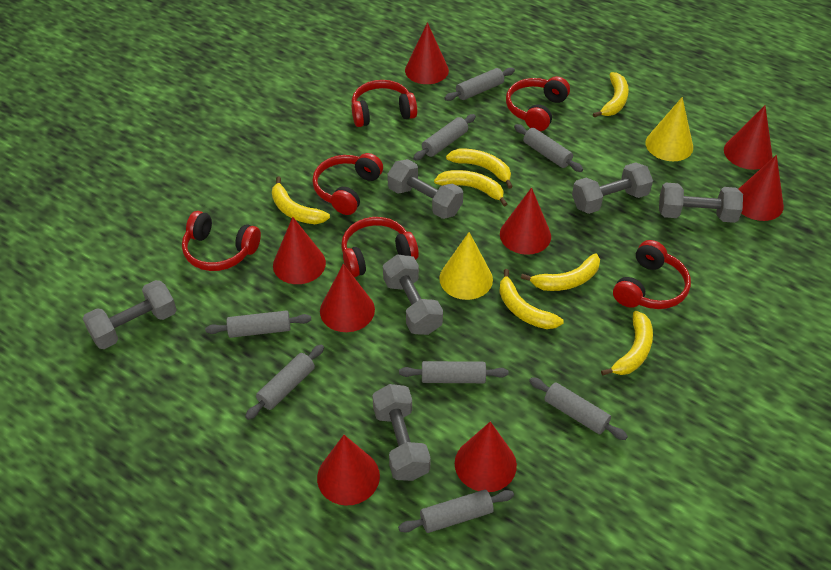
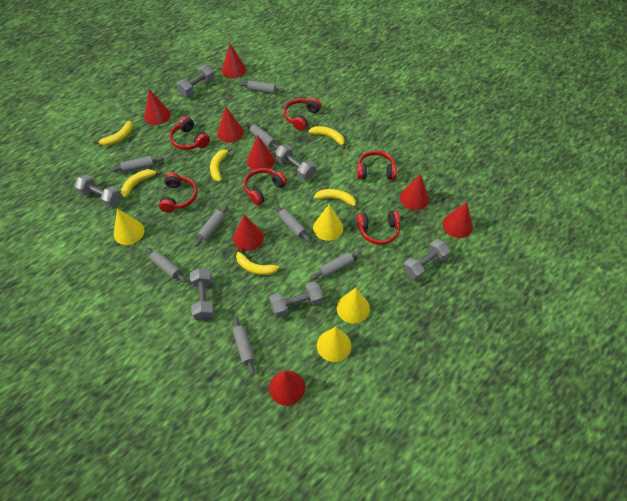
yellow banana: 7 -> 6
yellow cone: 2 -> 4

